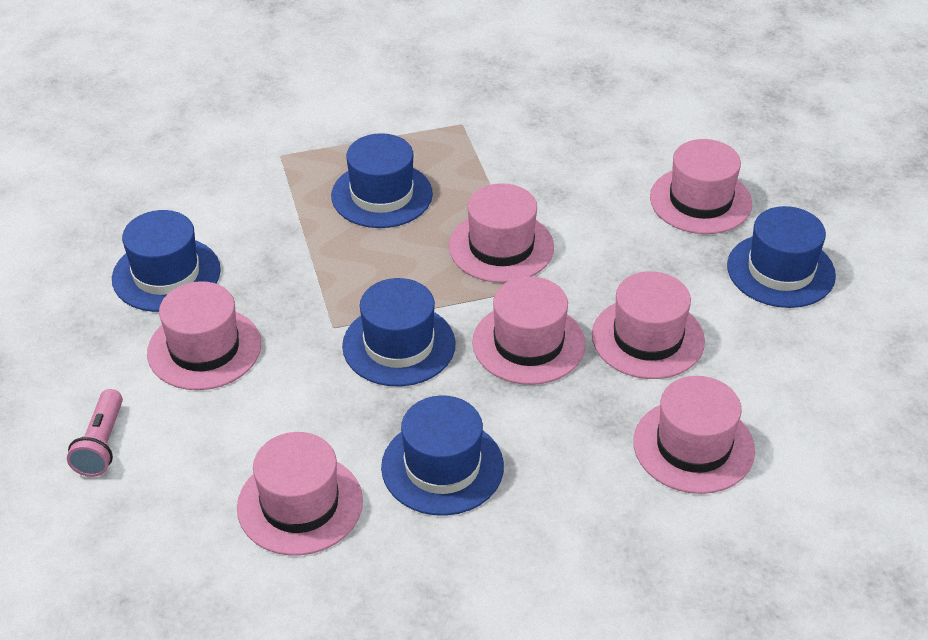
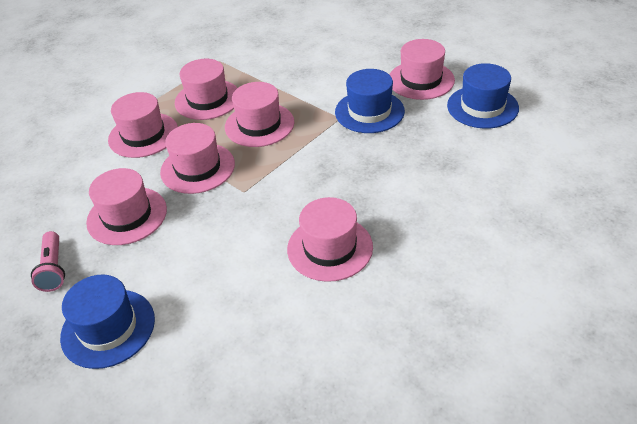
blue hat: 5 -> 3

